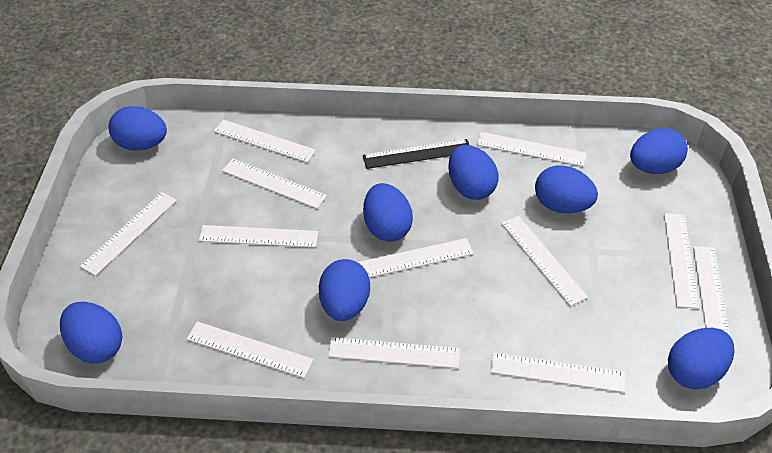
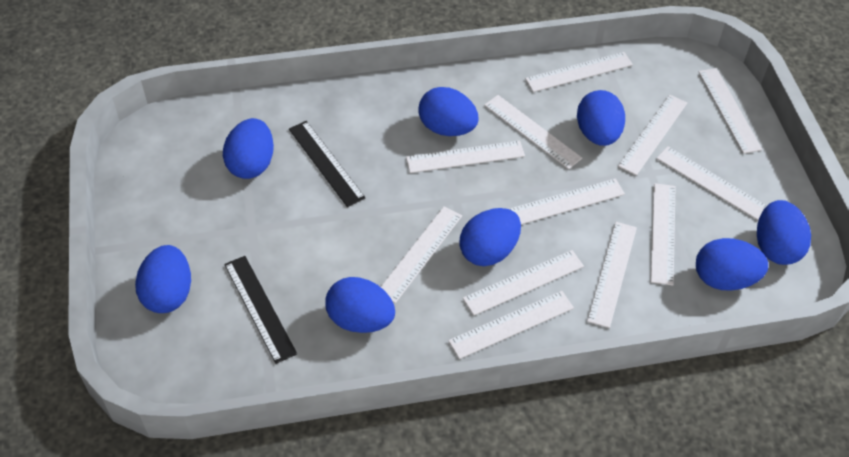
black ruler: 1 -> 2

